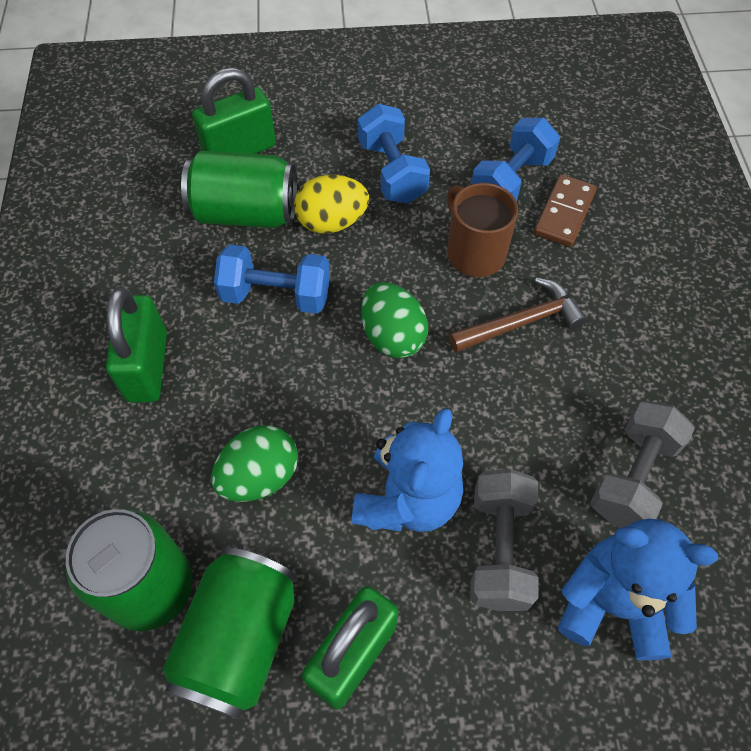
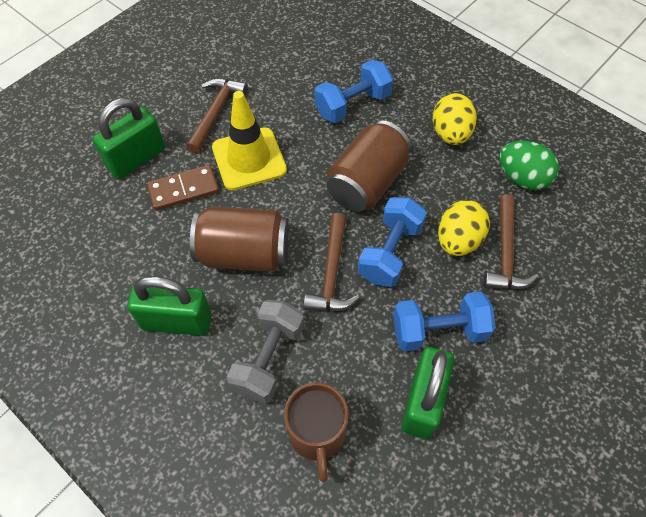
blue teddy bear: 2 -> 0
brown can: 0 -> 2
brown hammer: 1 -> 3
green can: 3 -> 0
green egg: 2 -> 1
grey dumbbell: 2 -> 1
yellow egg: 1 -> 2
yellow traffic cone: 0 -> 1

